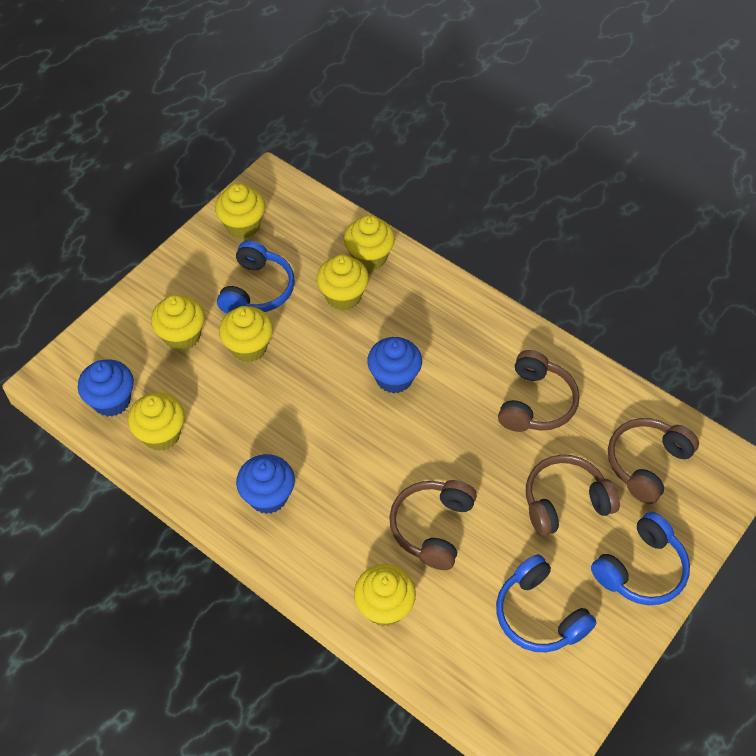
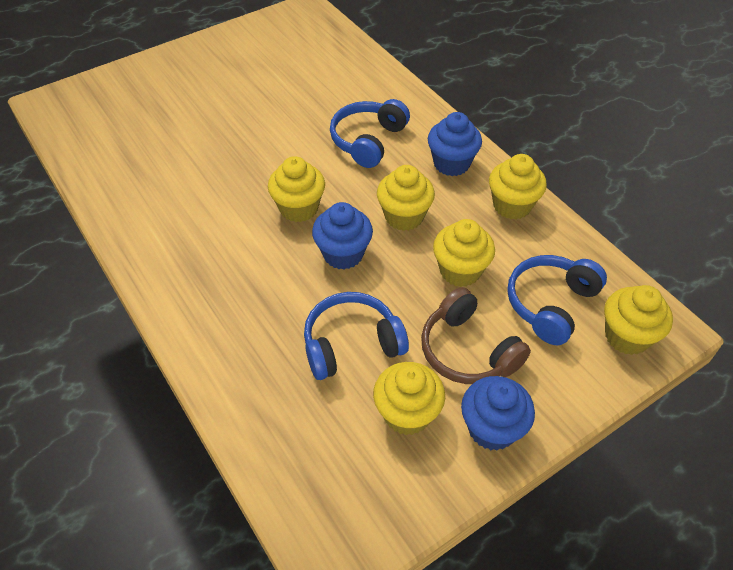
brown headphones: 4 -> 1
yellow cupcake: 7 -> 6

